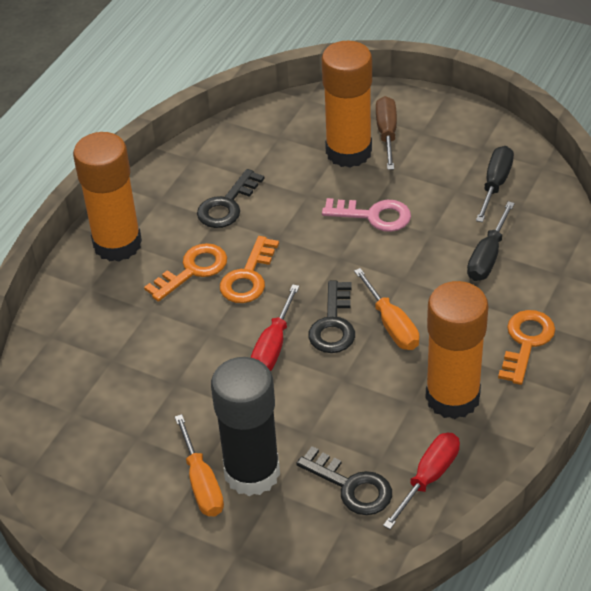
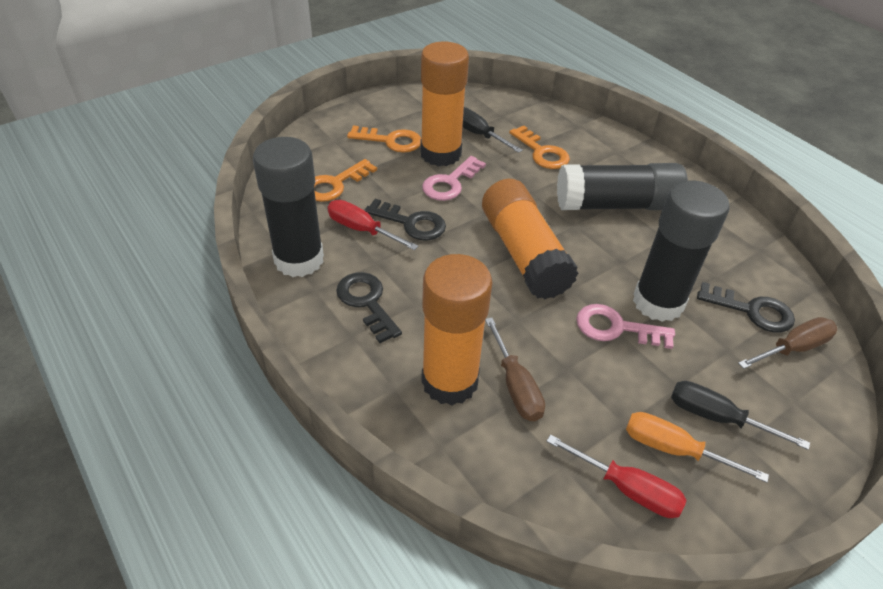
black glue stick: 1 -> 3
brown screwdriver: 1 -> 2
orange screwdriver: 2 -> 1
pink key: 1 -> 2

